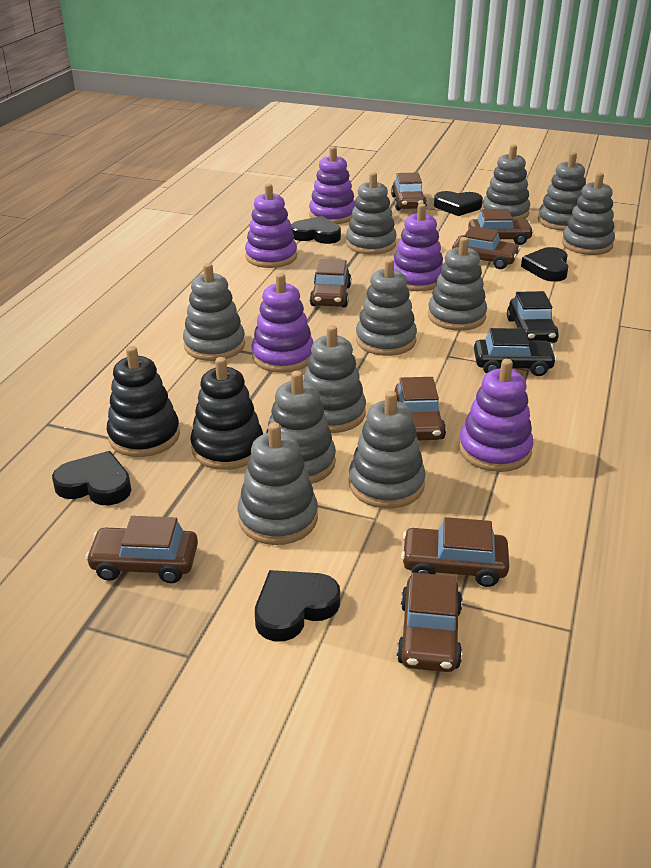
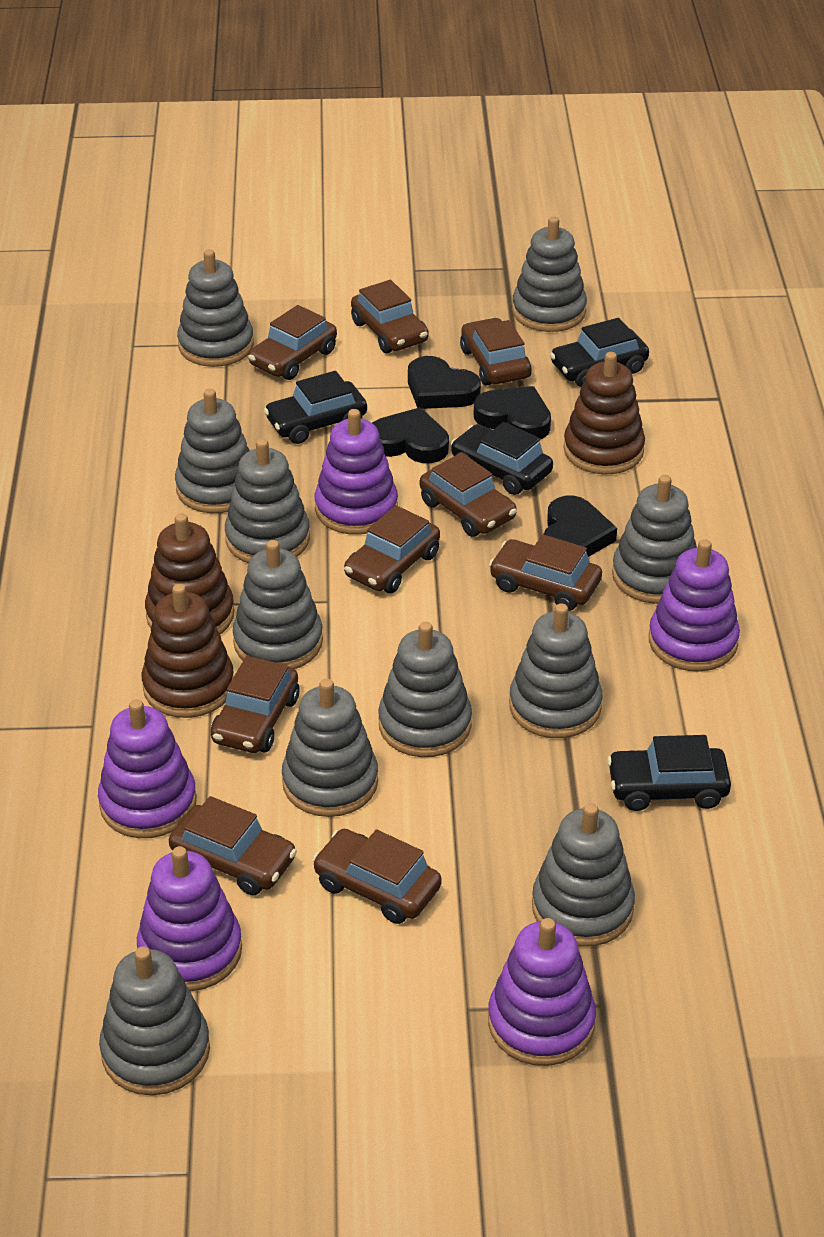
black car: 2 -> 4
black heart: 5 -> 4
black stacking toy: 2 -> 0
brown car: 8 -> 9
brown stacking toy: 0 -> 3

